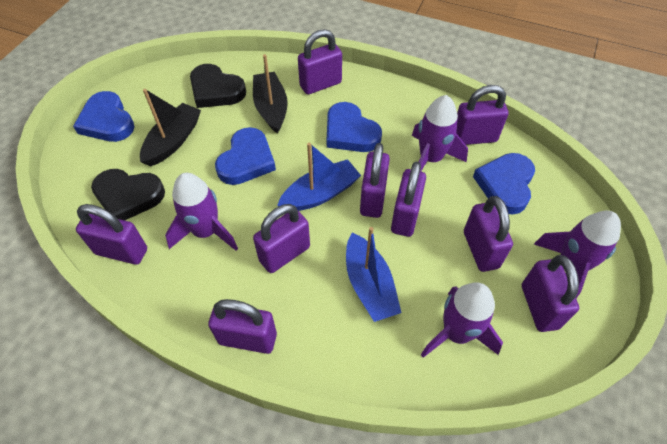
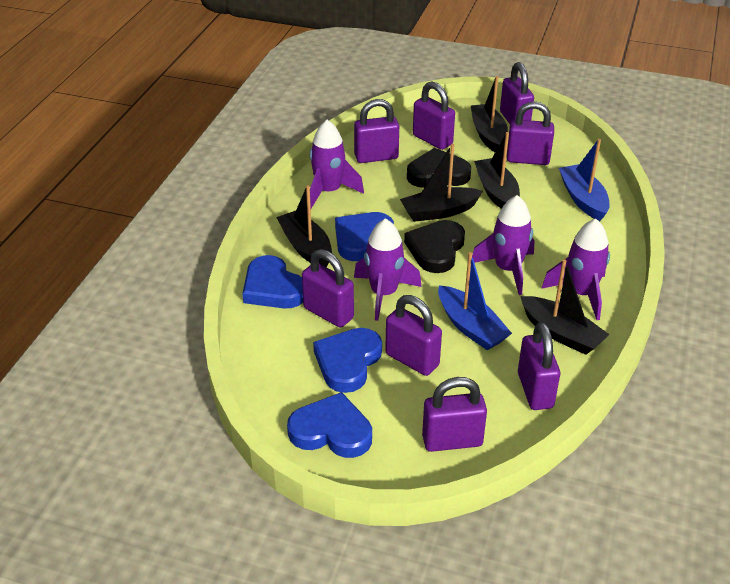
black boat: 2 -> 5
purple padlock: 9 -> 8

